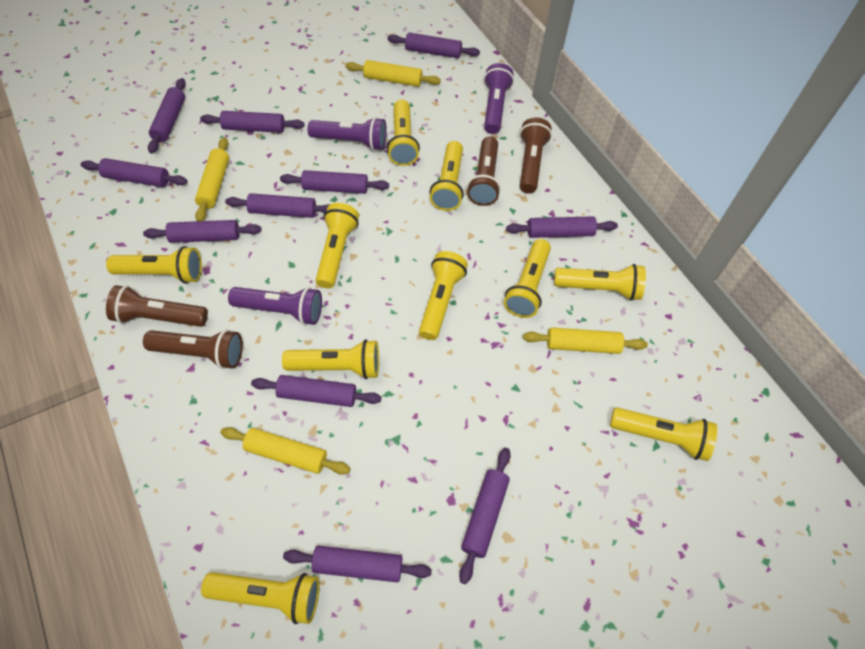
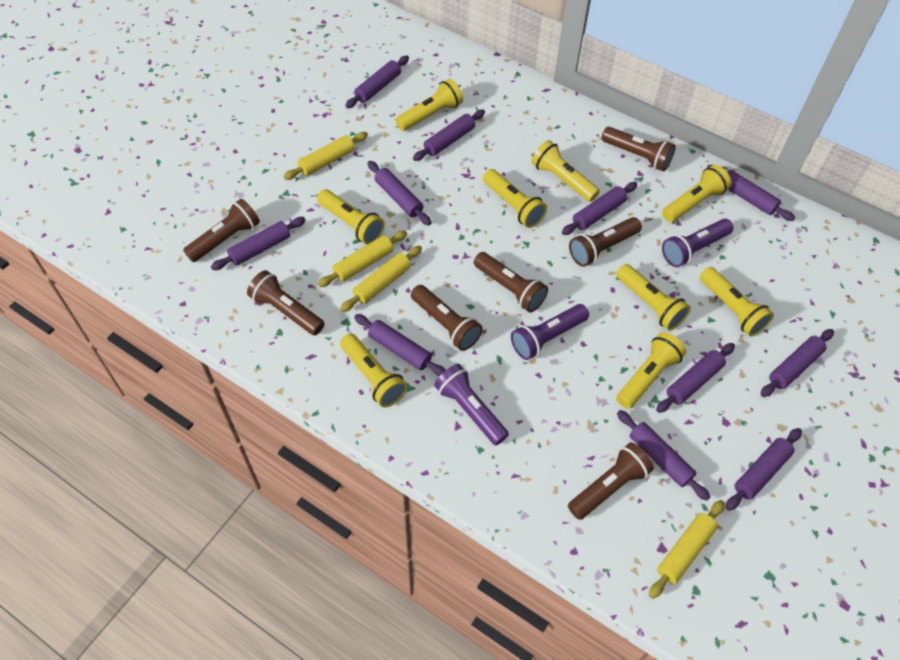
brown flashlight: 4 -> 7
yellow flashlight: 10 -> 9

